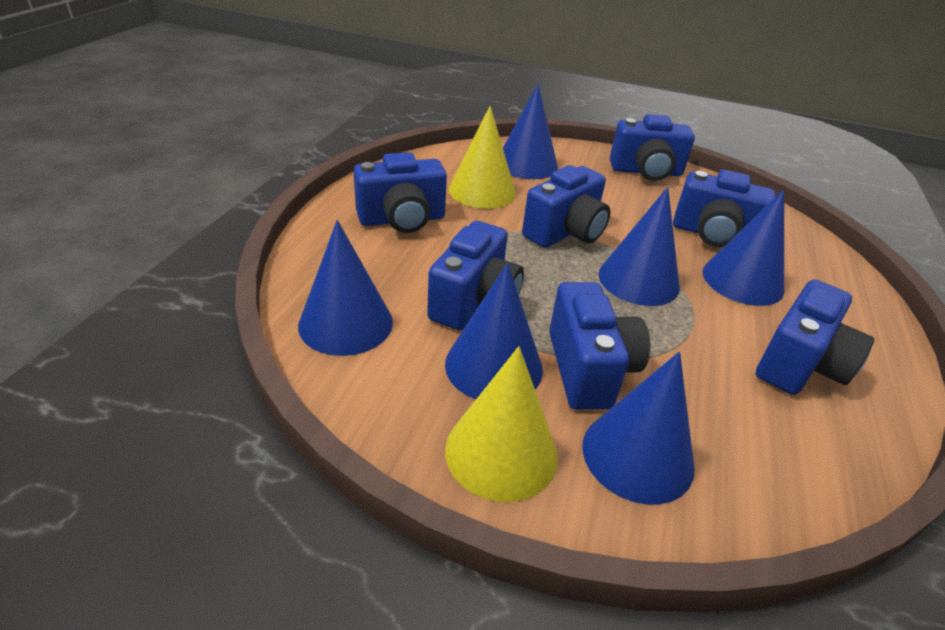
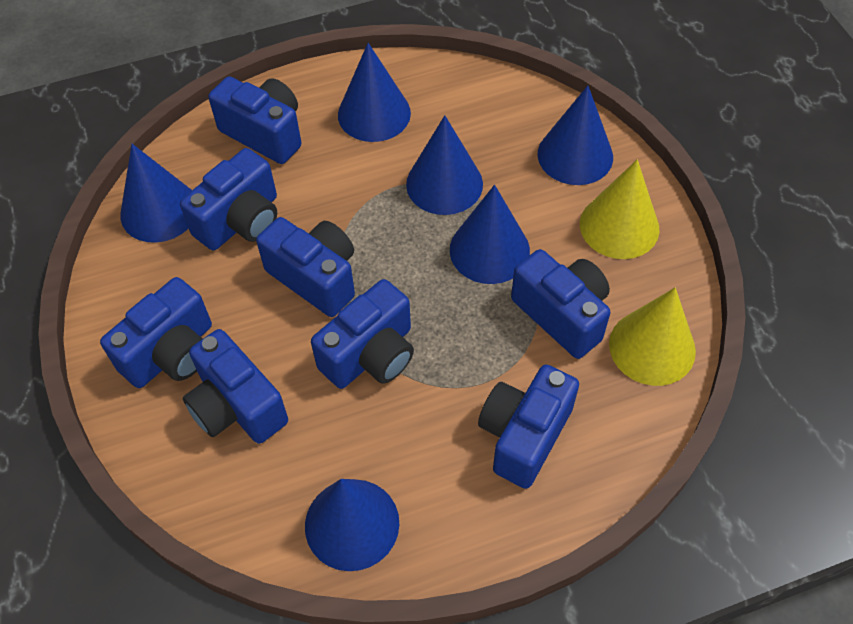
blue camera: 7 -> 8

